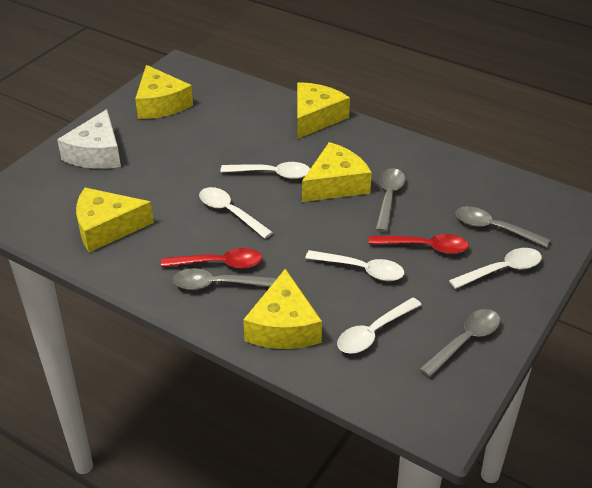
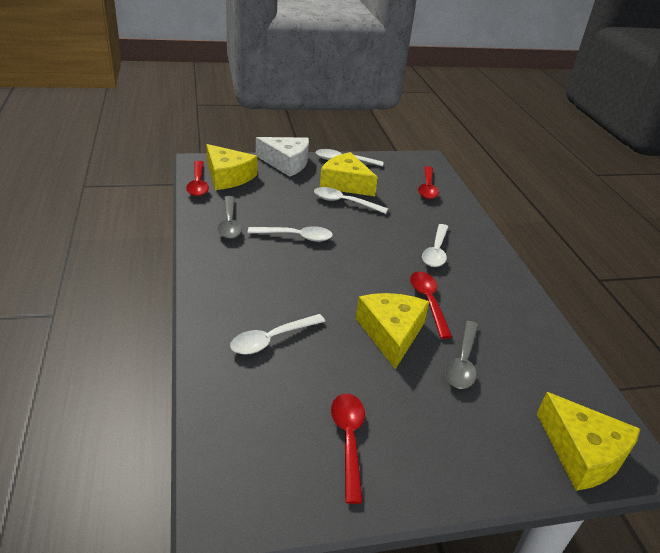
grey spoon: 4 -> 2
red spoon: 2 -> 4
yellow cheese: 5 -> 4

